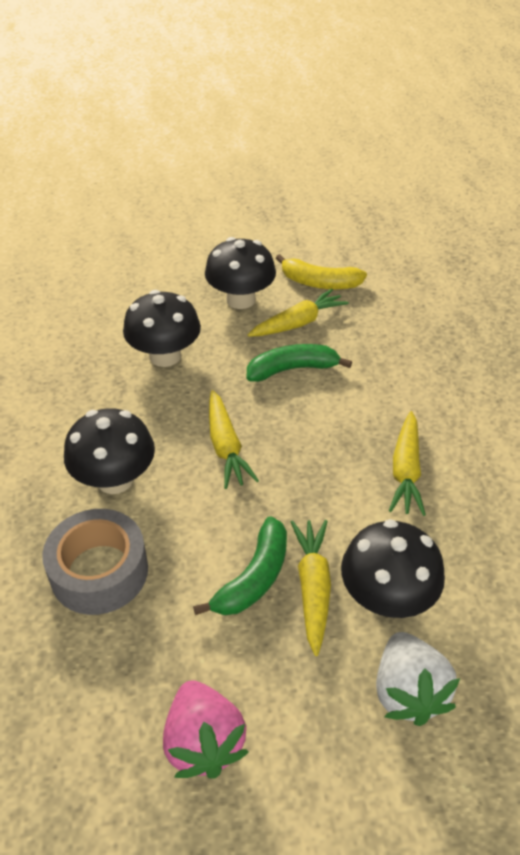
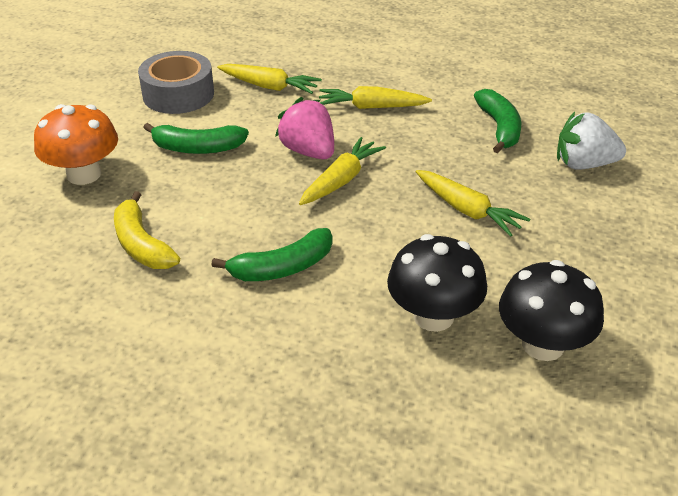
black mushroom: 4 -> 2
green banana: 2 -> 3
orange mushroom: 0 -> 1

